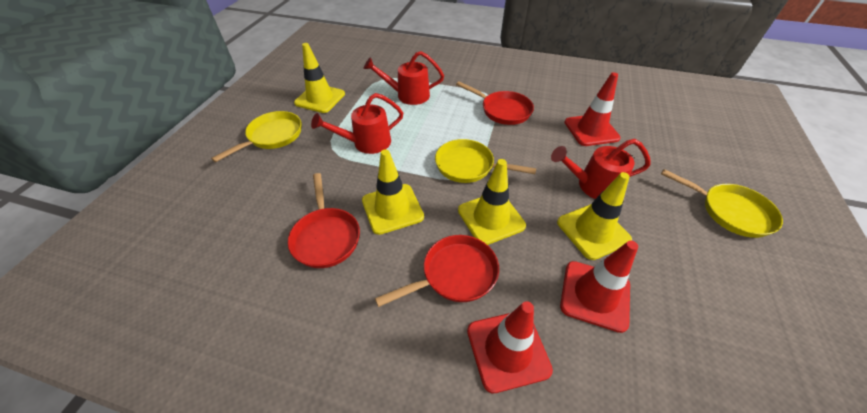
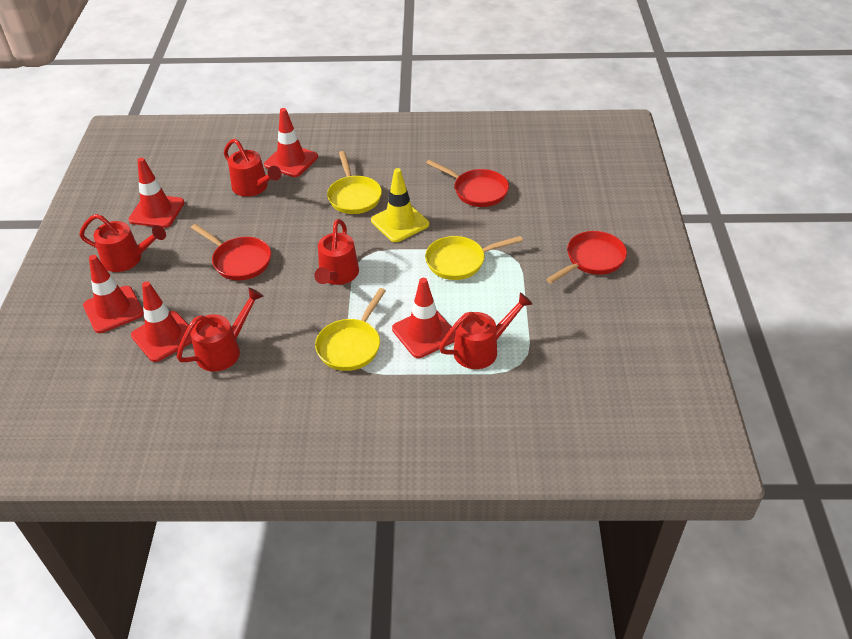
red traffic cone: 3 -> 5
red watering can: 3 -> 5
yellow traffic cone: 4 -> 1

